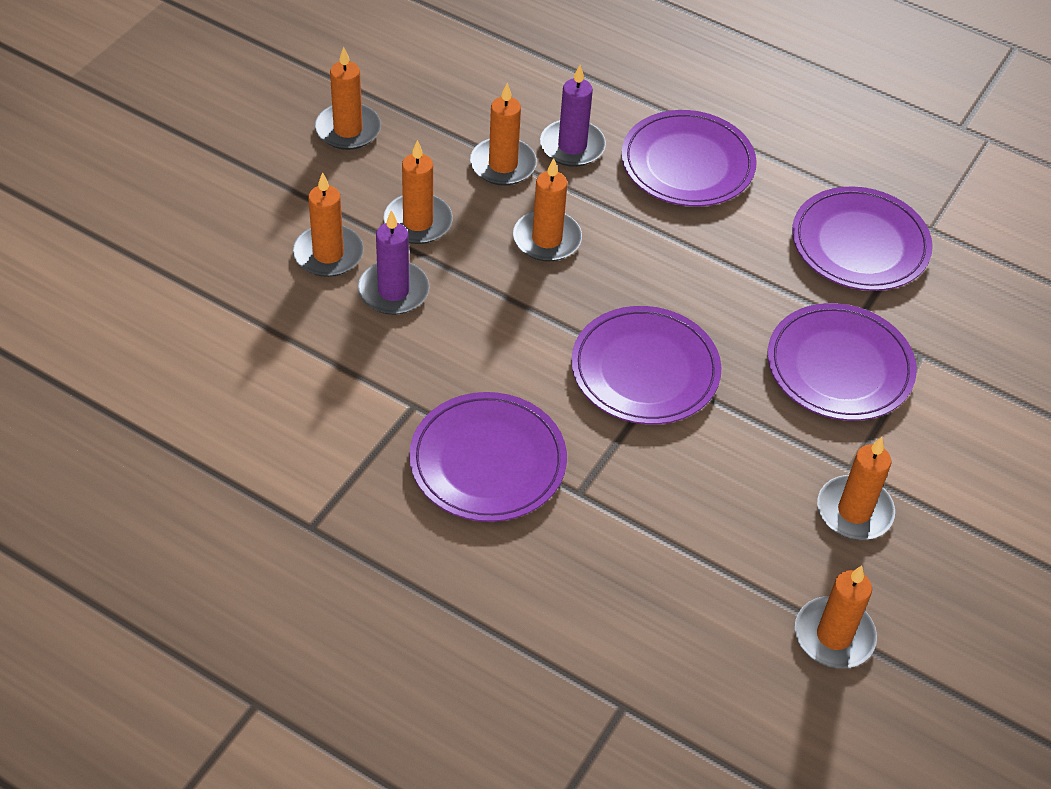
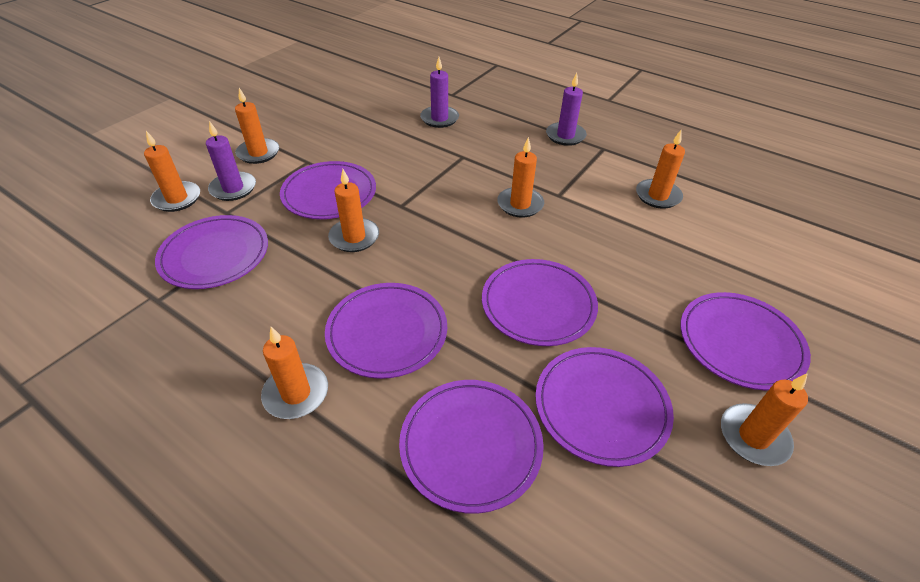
purple candle: 2 -> 3
purple plate: 5 -> 7

